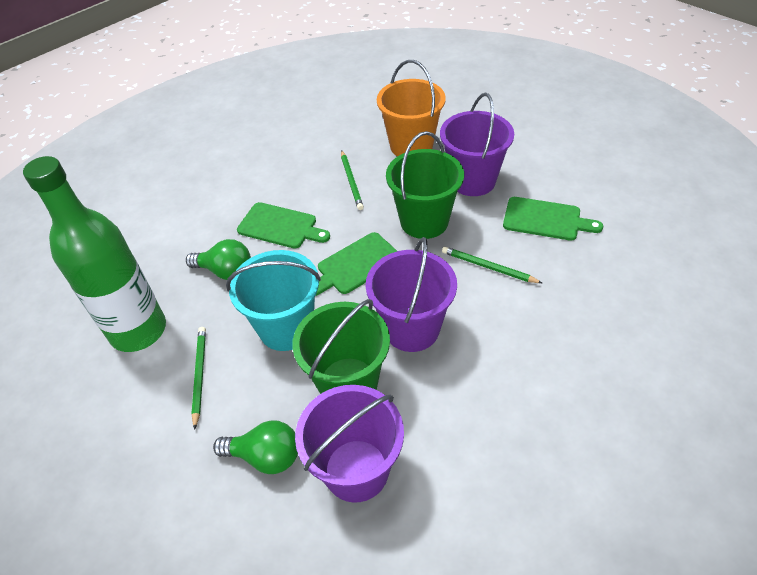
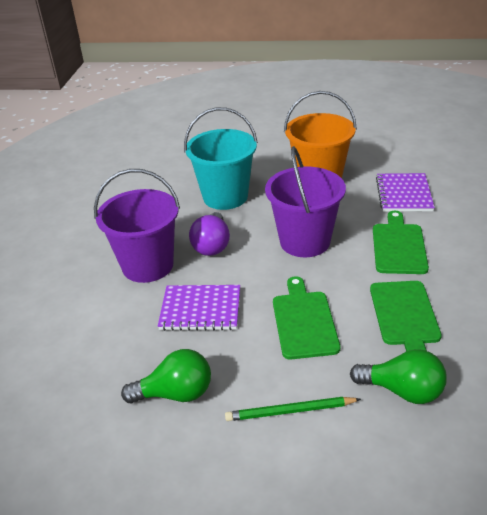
green bottle: 1 -> 0
green bucket: 2 -> 0
green pencil: 3 -> 1
purple bucket: 3 -> 2
purple light bulb: 0 -> 1
purple notebook: 0 -> 2

